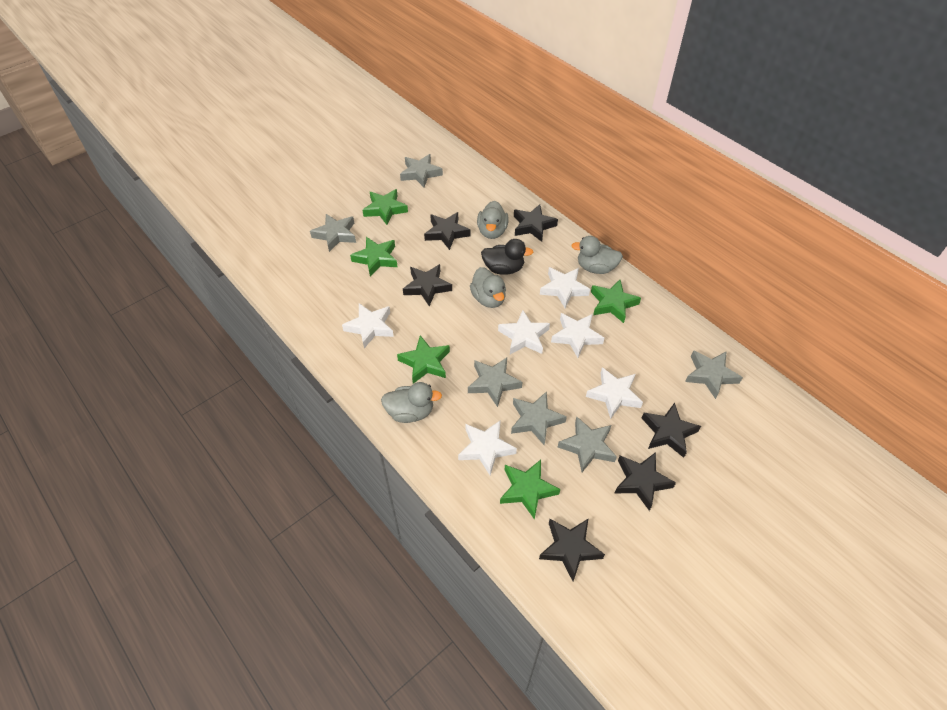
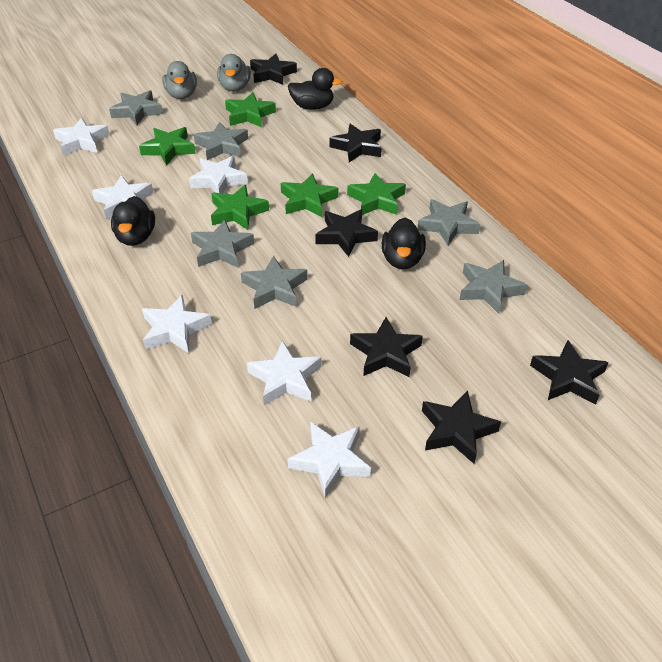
black duck: 1 -> 3
grey duck: 4 -> 2

